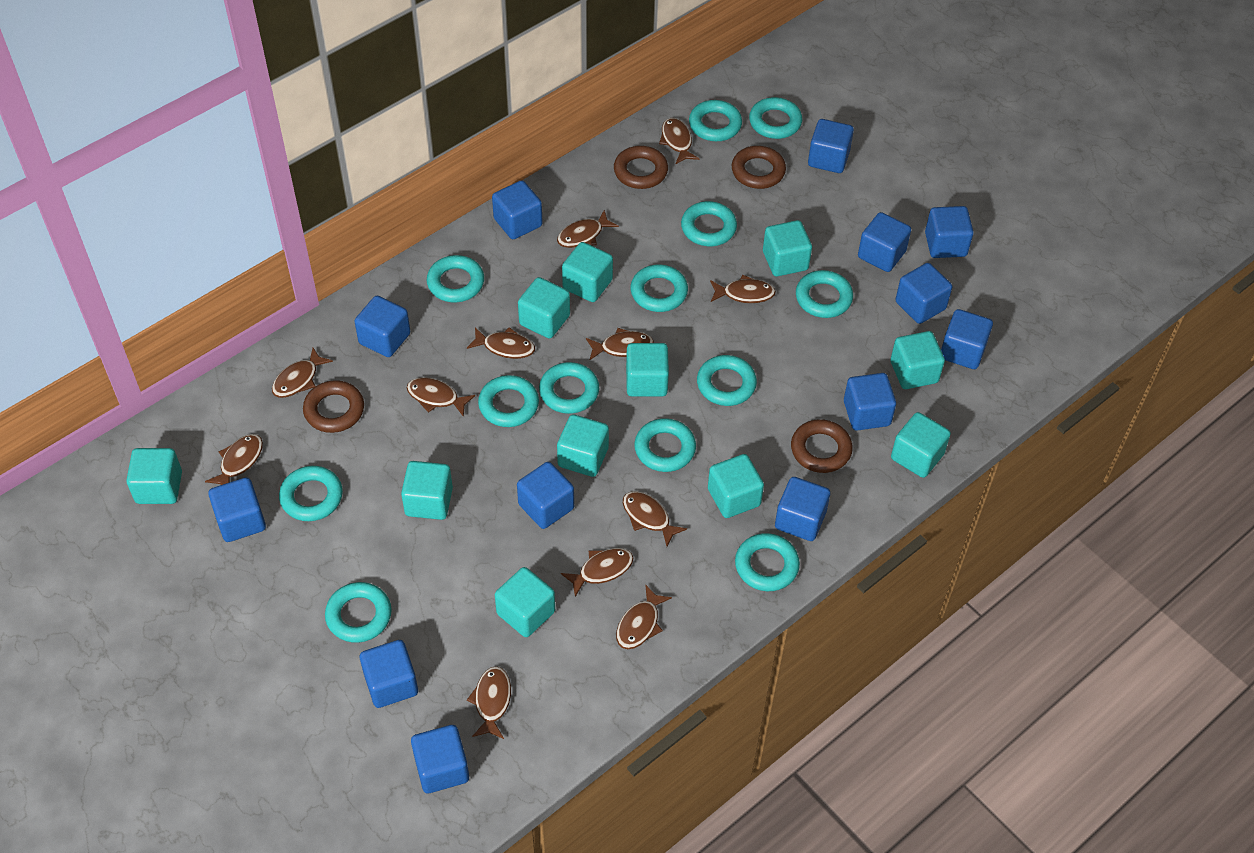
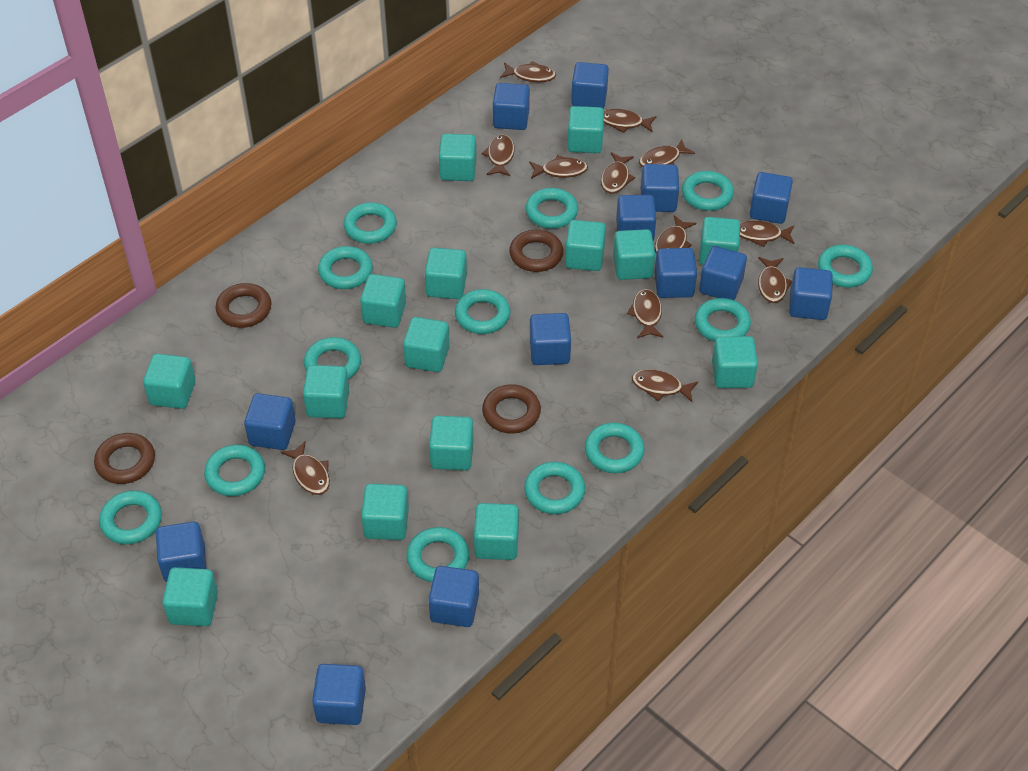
turquoise cube: 11 -> 15

